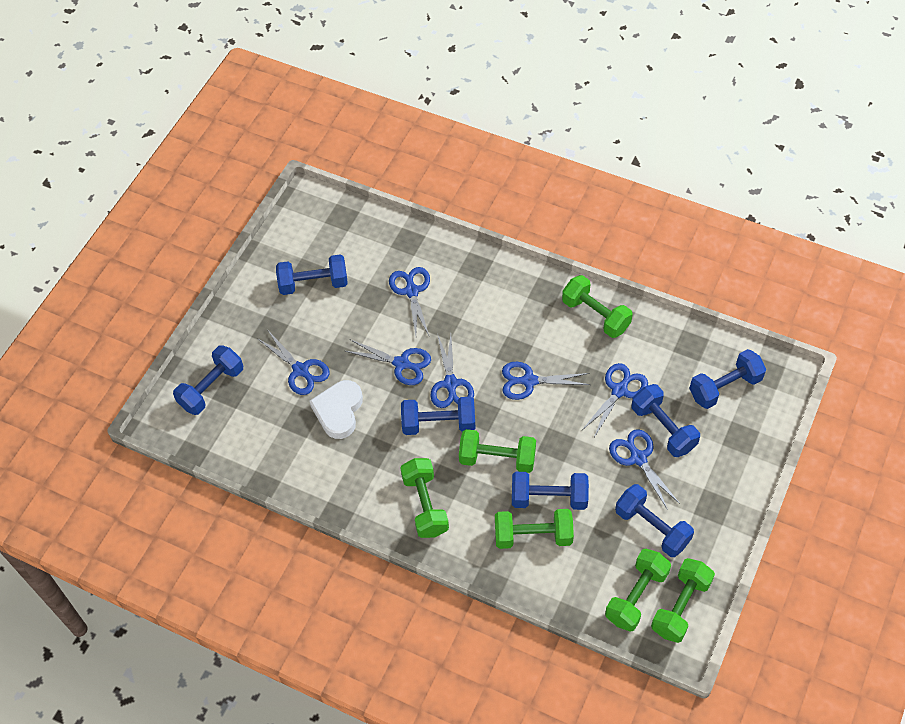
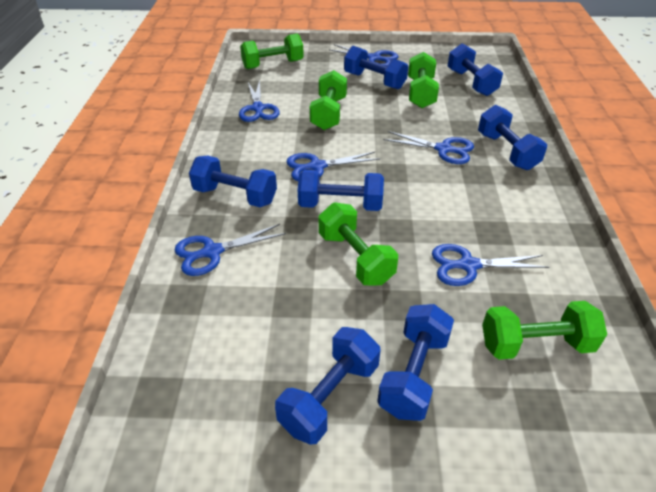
blue scissors: 7 -> 6
green dumbbell: 6 -> 5
white heart: 1 -> 0

